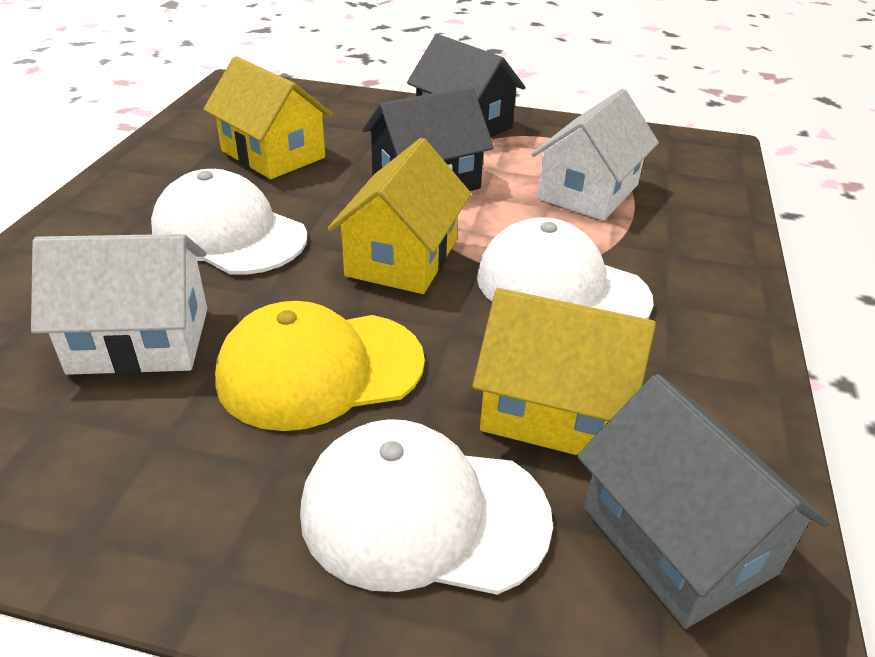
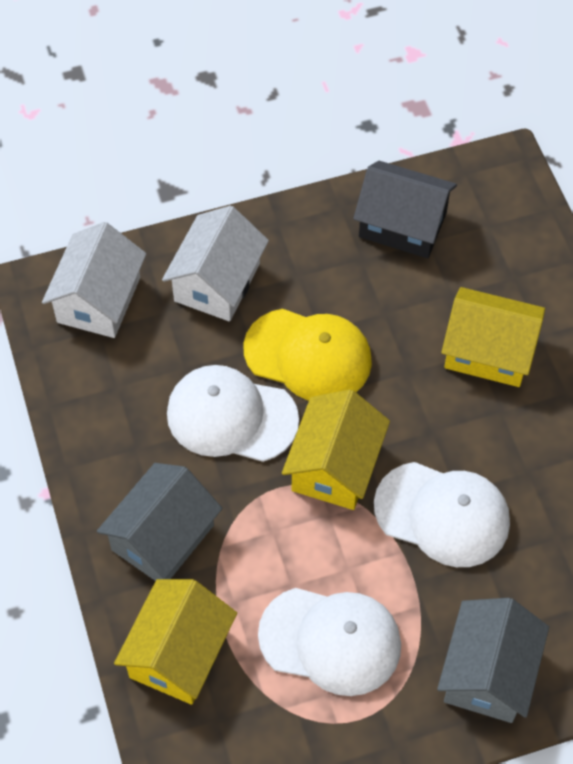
black house: 2 -> 1
grey house: 1 -> 2

